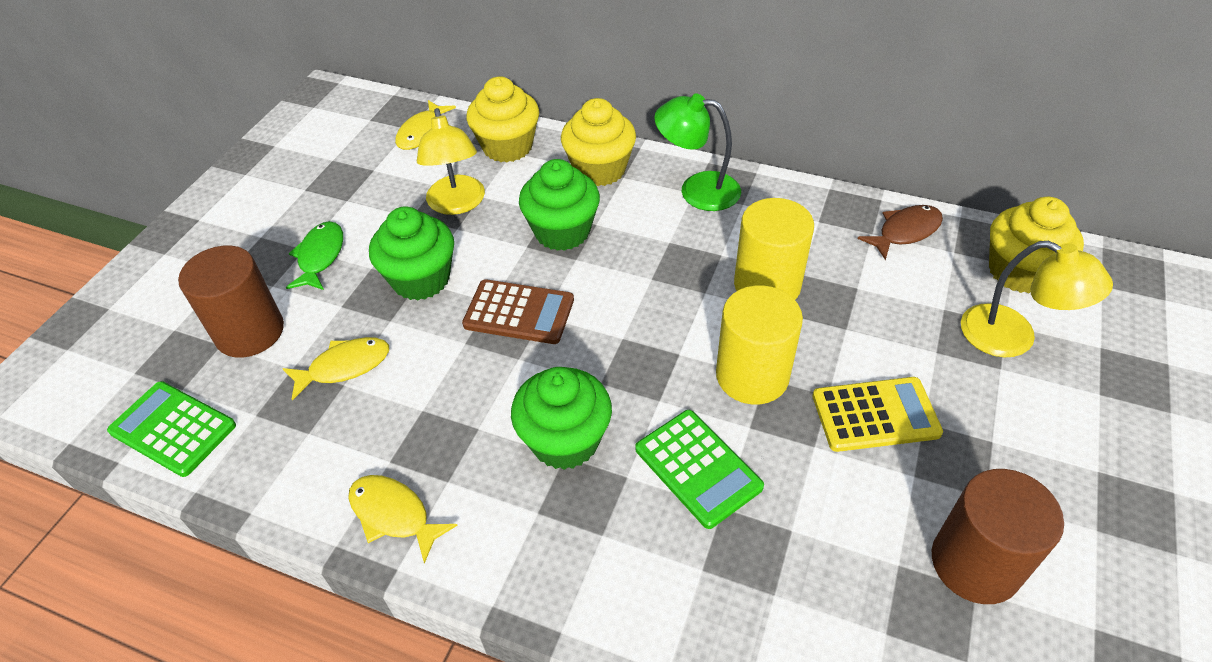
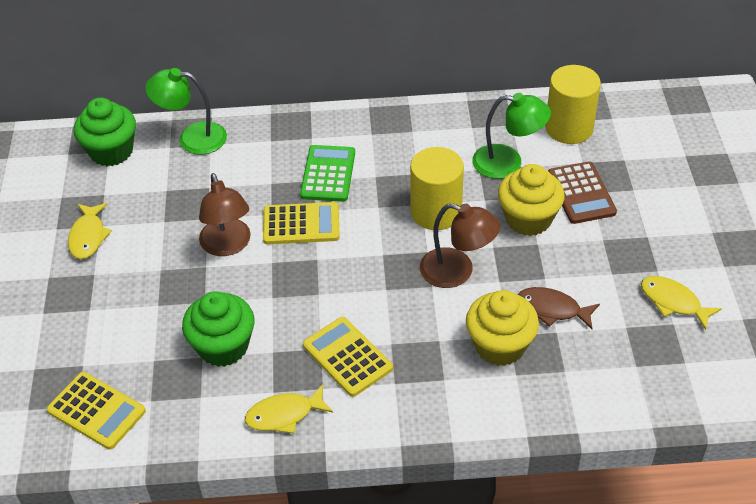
brown cylinder: 2 -> 0
brown lamp: 0 -> 2
green calculator: 2 -> 1
green cupcake: 3 -> 2
green fish: 1 -> 0
green lamp: 1 -> 2
yellow calculator: 1 -> 3
yellow cupcake: 3 -> 2
yellow lamp: 2 -> 0

